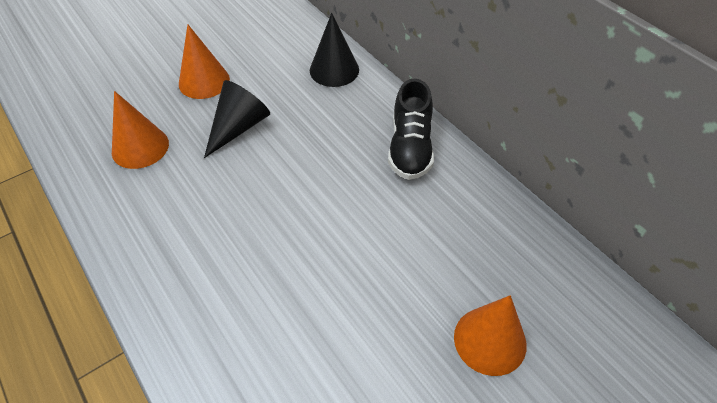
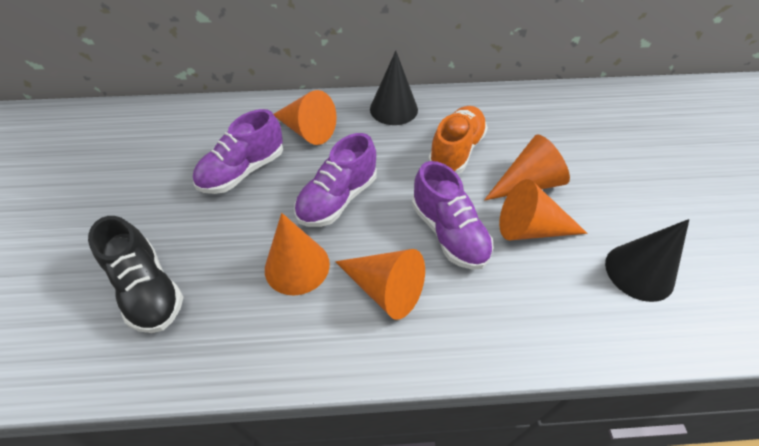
orange cone: 3 -> 5
orange shoe: 0 -> 1
purple shoe: 0 -> 3

